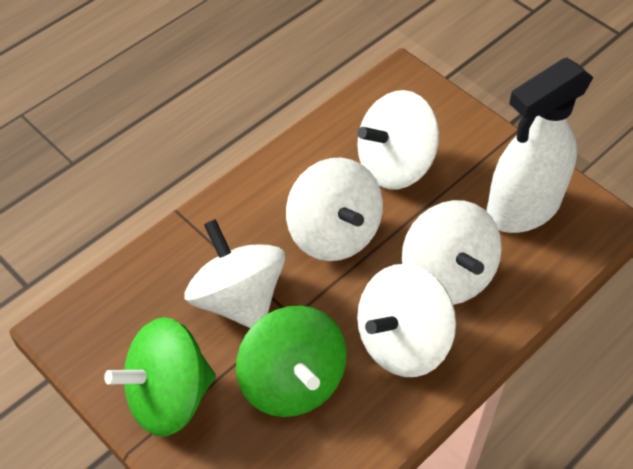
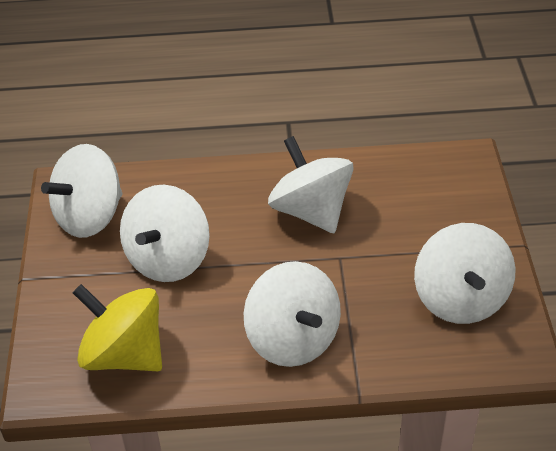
green spinning top: 2 -> 0
white spray bottle: 1 -> 0
yellow spinning top: 0 -> 1

